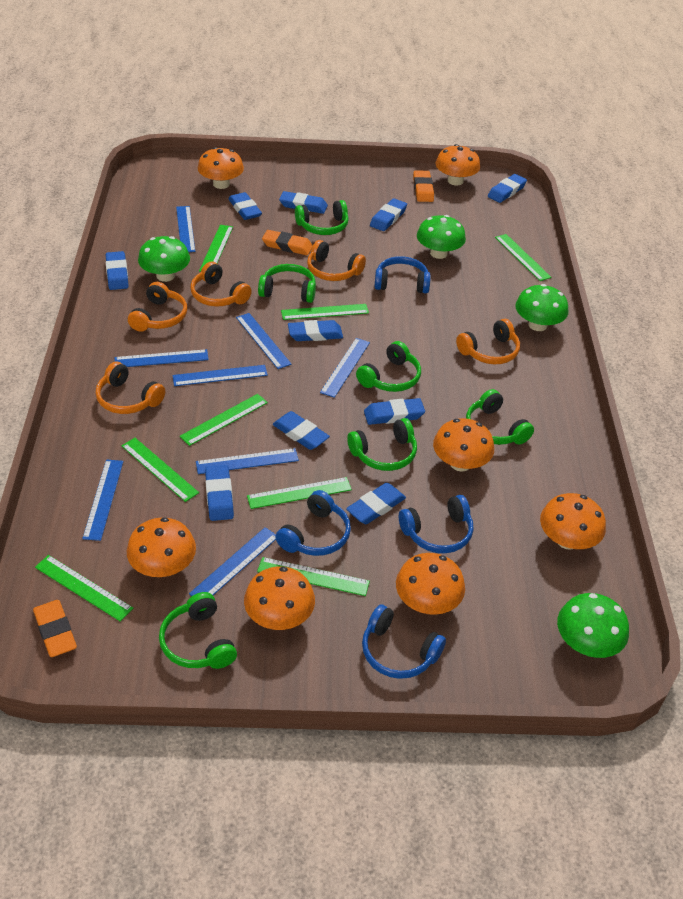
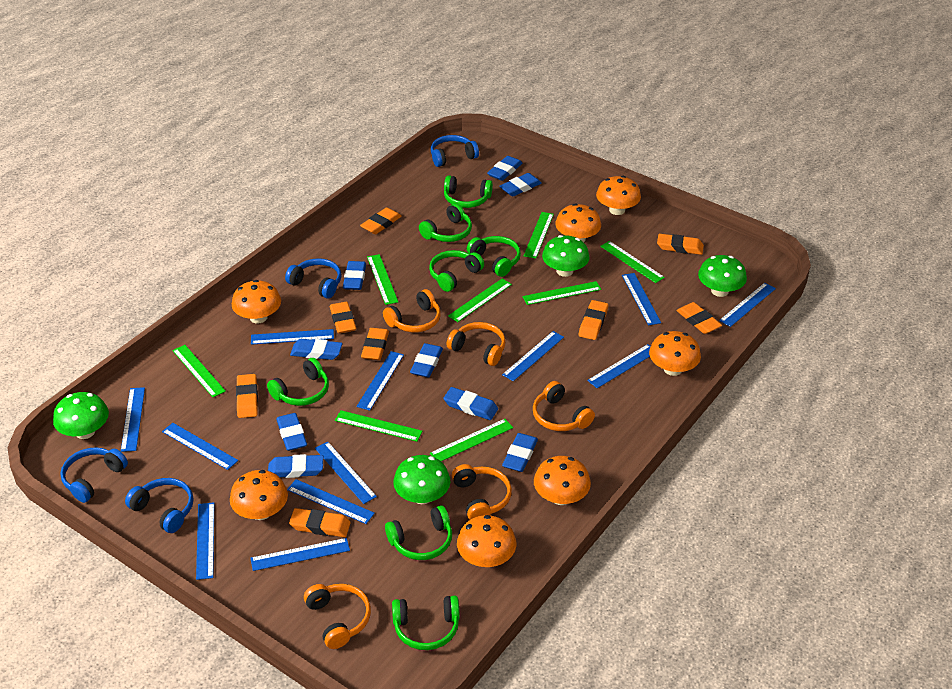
blue eraser: 10 -> 9
blue ruler: 8 -> 12
green headphones: 6 -> 7
orange eraser: 3 -> 8

